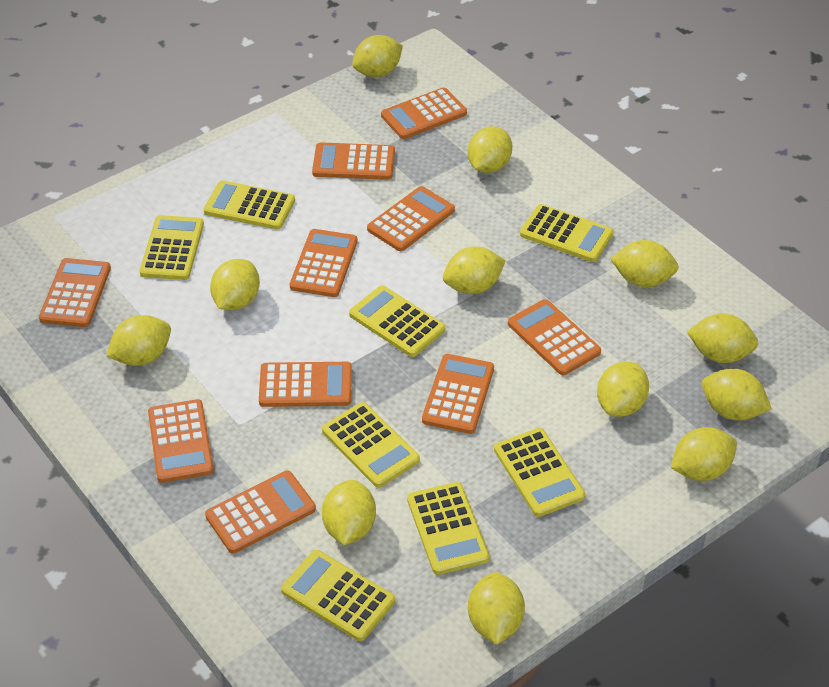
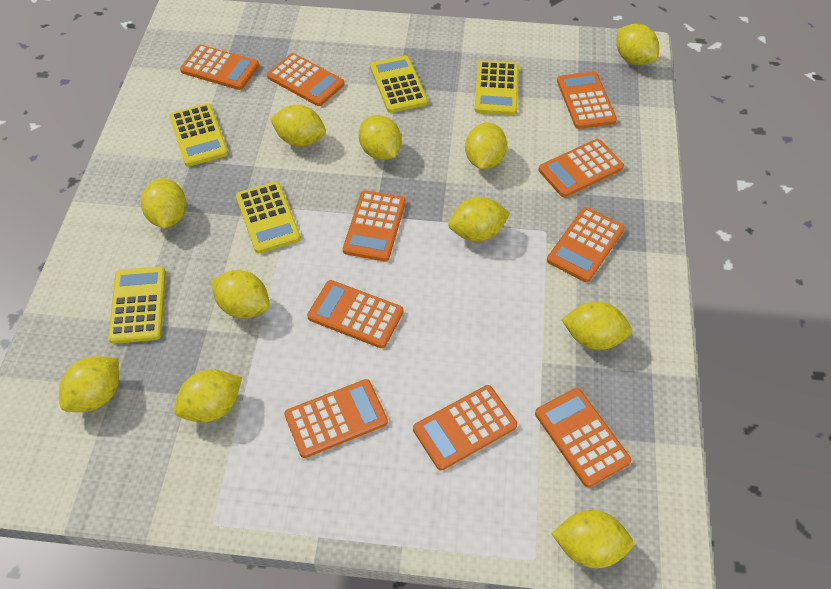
yellow calculator: 8 -> 5
yellow lemon: 12 -> 11

